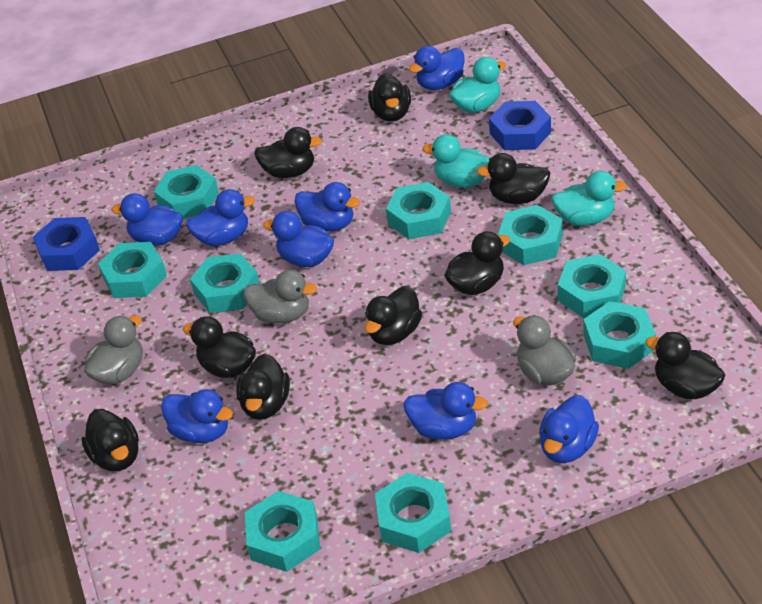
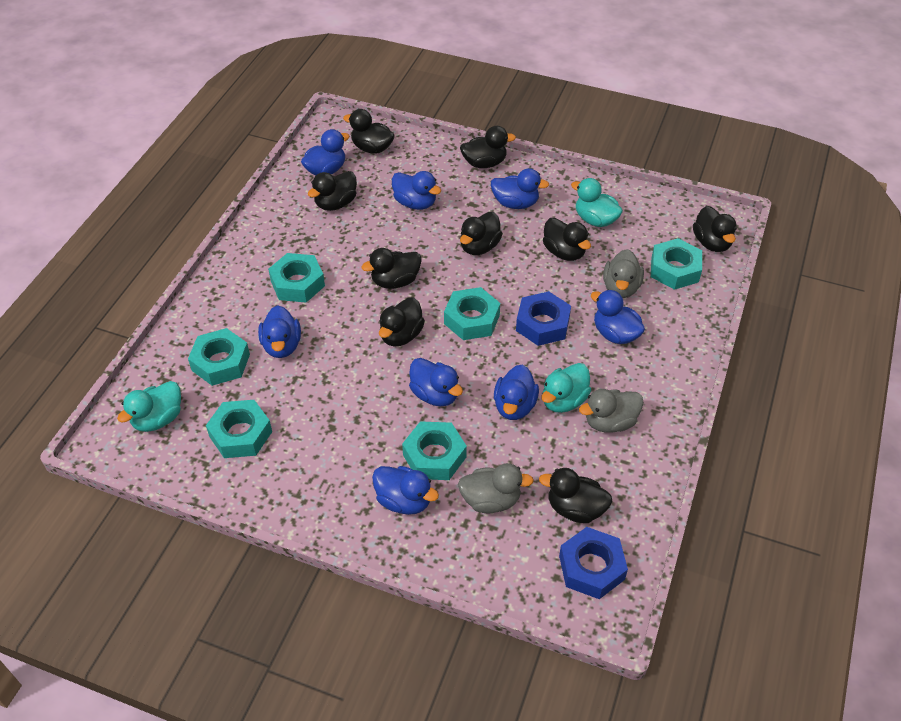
turquoise nut: 9 -> 6

